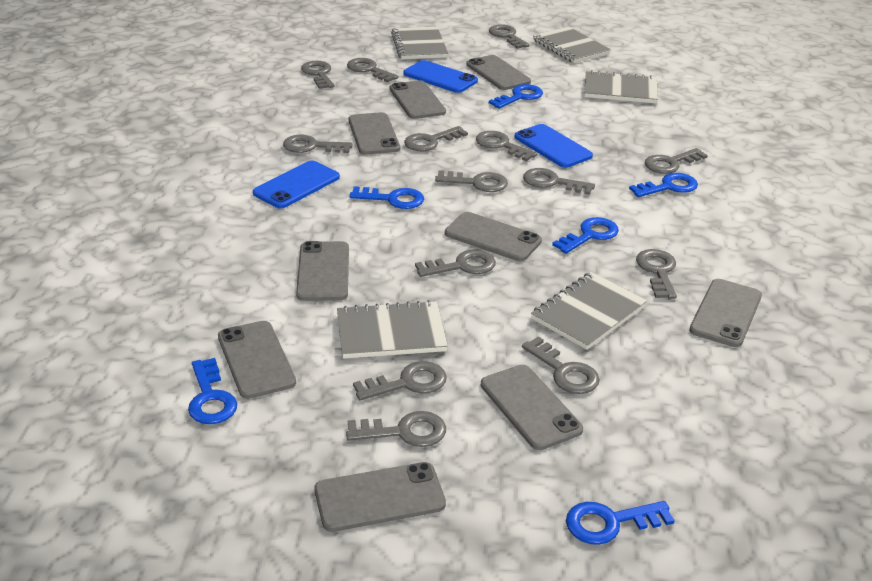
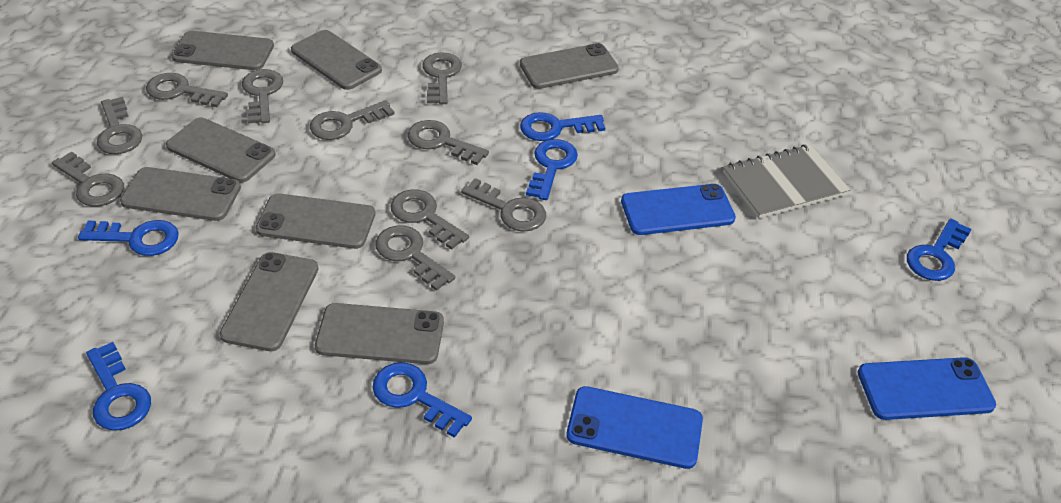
grey key: 14 -> 10
grey notebook: 5 -> 1
grey phone: 9 -> 8

